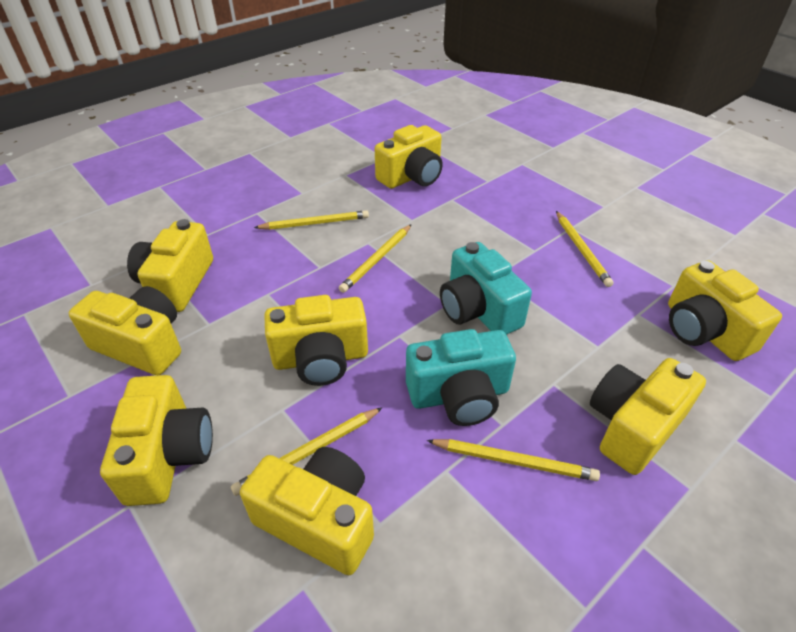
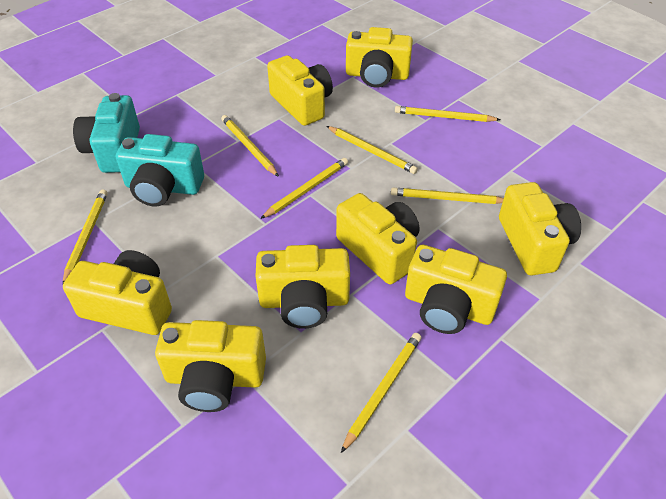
yellow pencil: 5 -> 7

